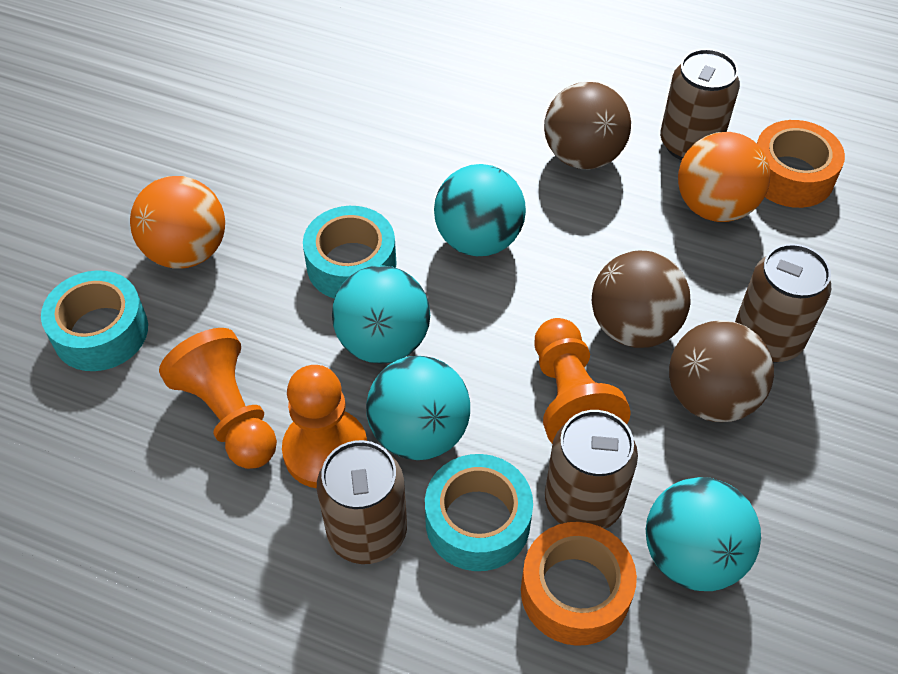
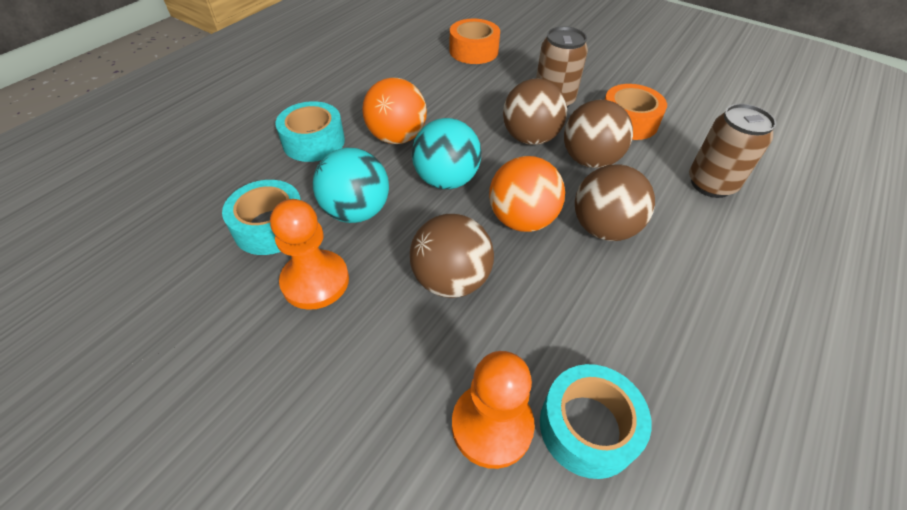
brown ball: 3 -> 4
brown can: 4 -> 2
orange pawn: 3 -> 2
turquoise ball: 4 -> 2

